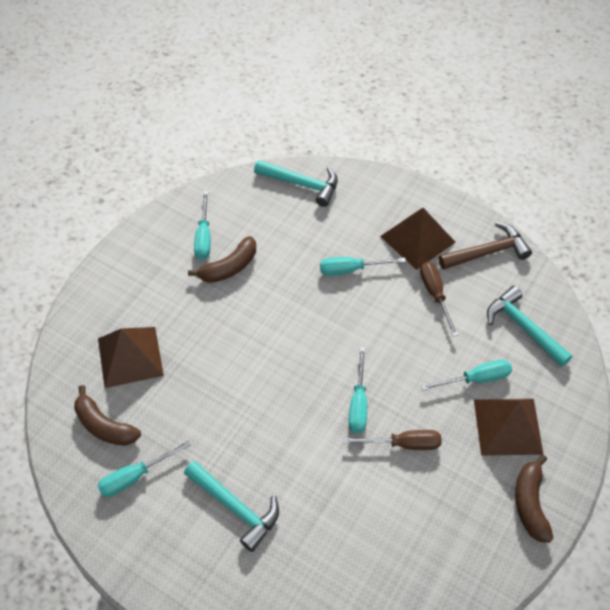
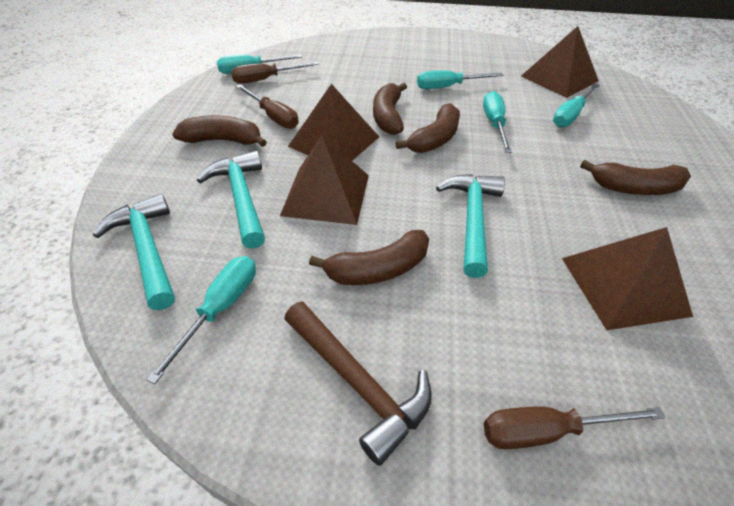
brown banana: 3 -> 5
brown pyramid: 3 -> 4
brown screwdriver: 2 -> 3

